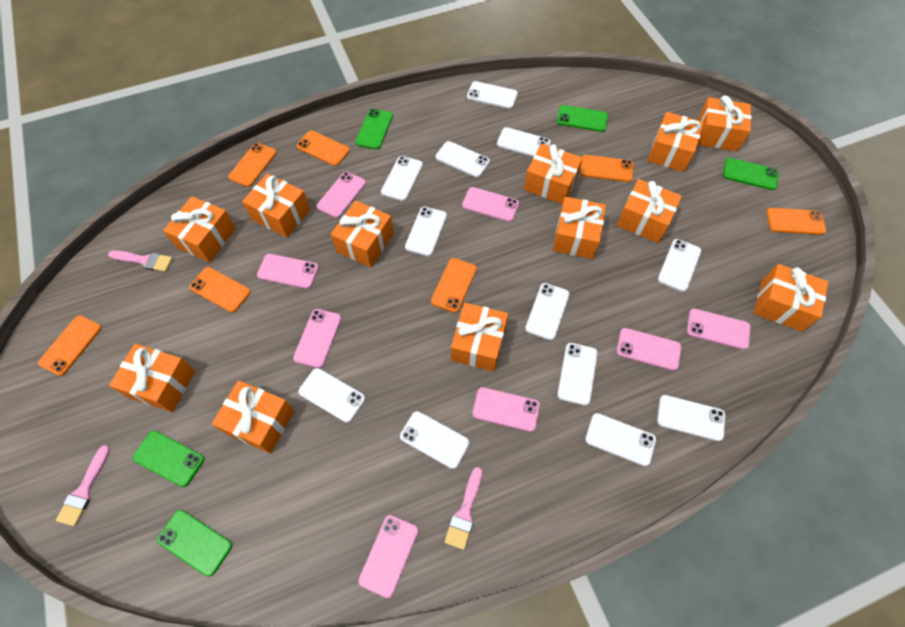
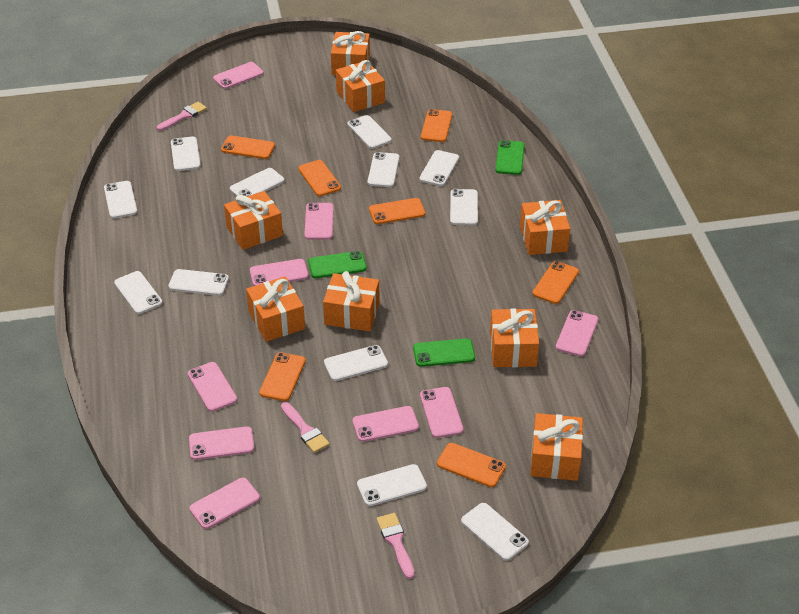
green phone: 5 -> 3
orange gift: 12 -> 8
pink phone: 8 -> 9

